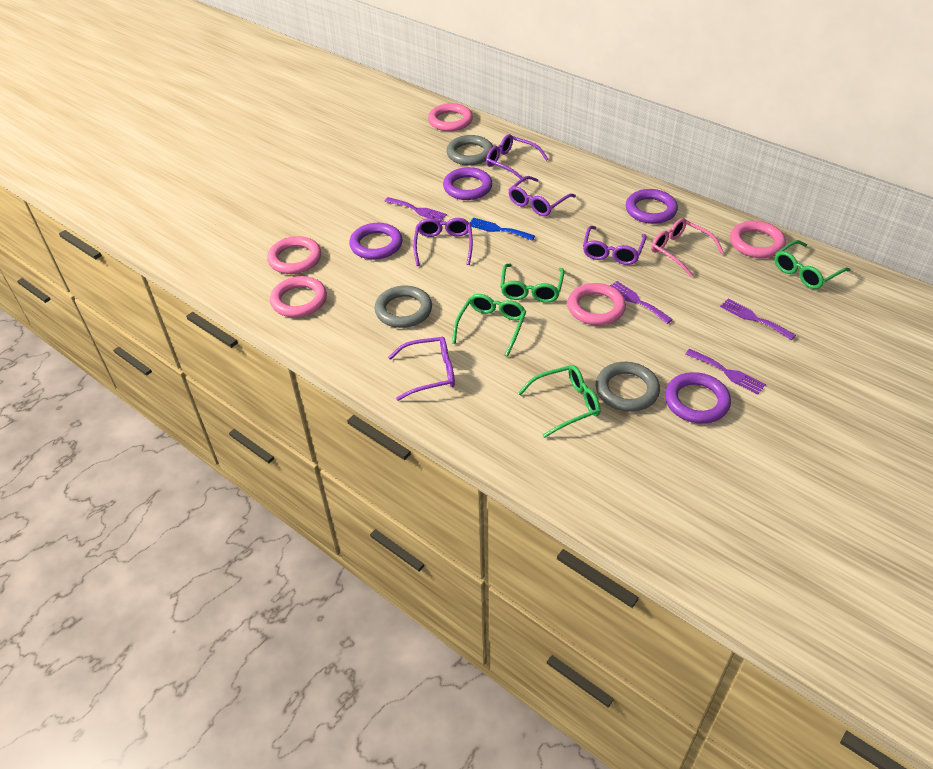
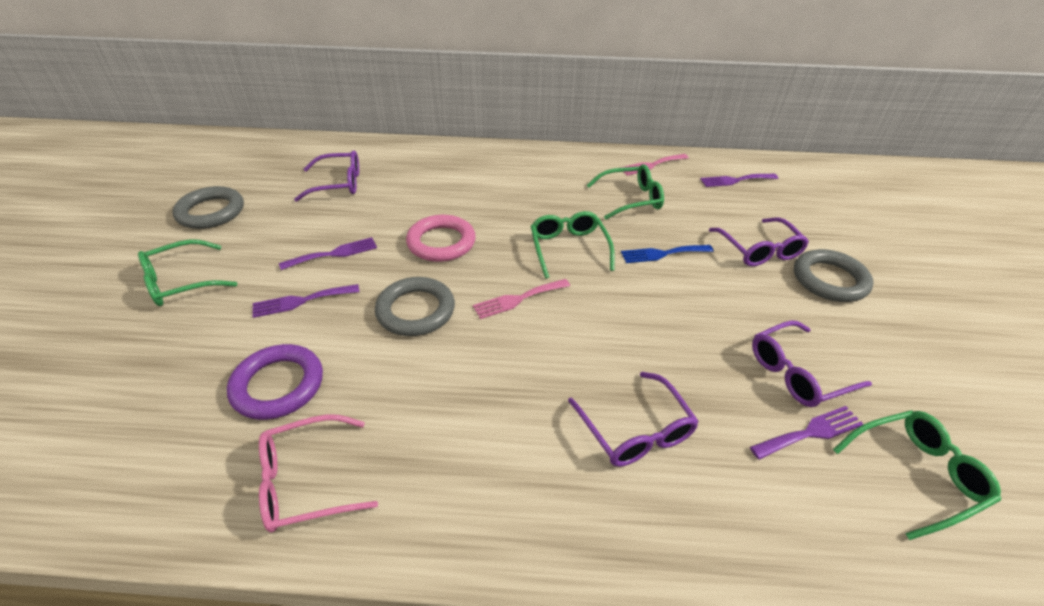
pink fork: 0 -> 2
pink ring: 5 -> 1
purple glasses: 5 -> 4
purple ring: 4 -> 1

